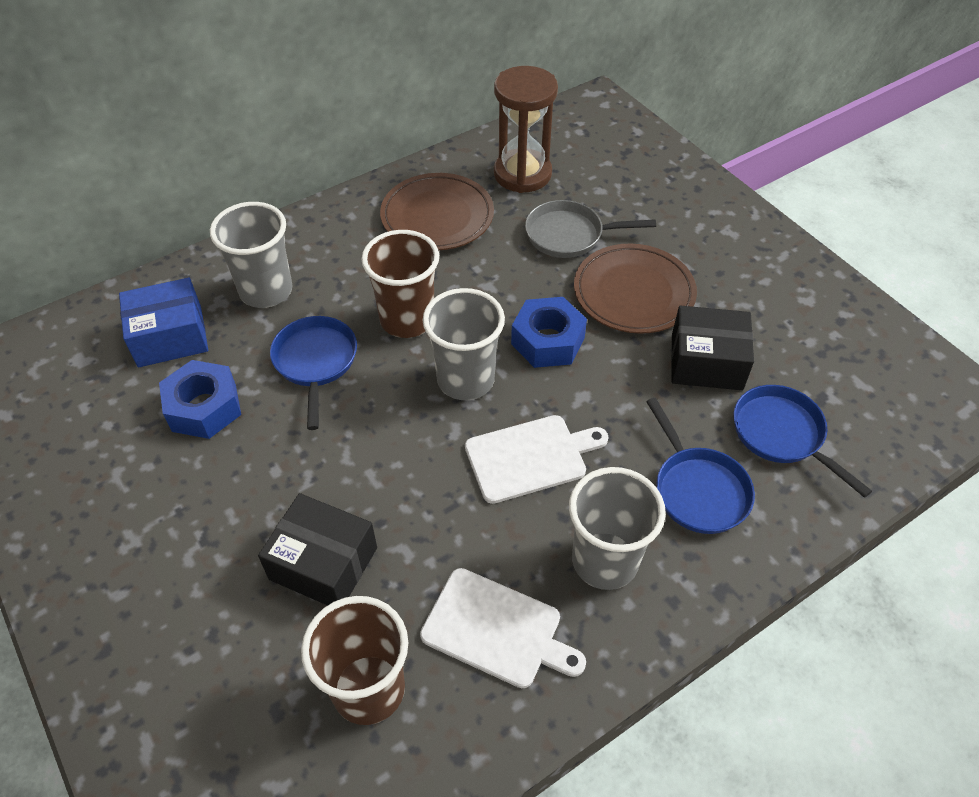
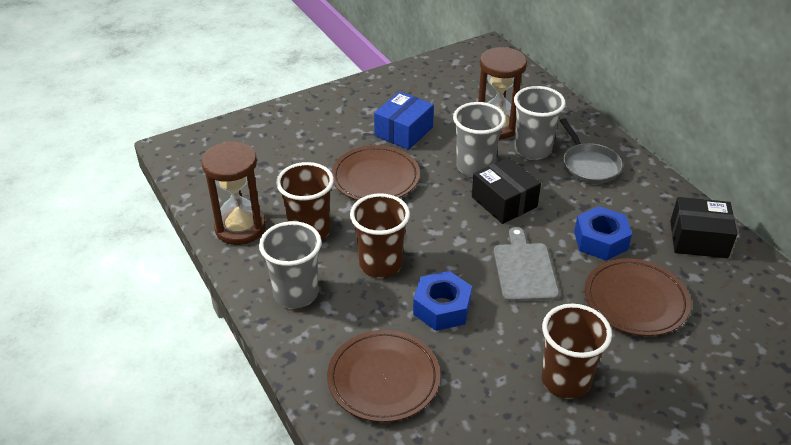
blue pan: 3 -> 0
brown cup: 2 -> 3
brown hourglass: 1 -> 2
brown plate: 2 -> 3
grey cutting board: 0 -> 1
white cutting board: 2 -> 0

